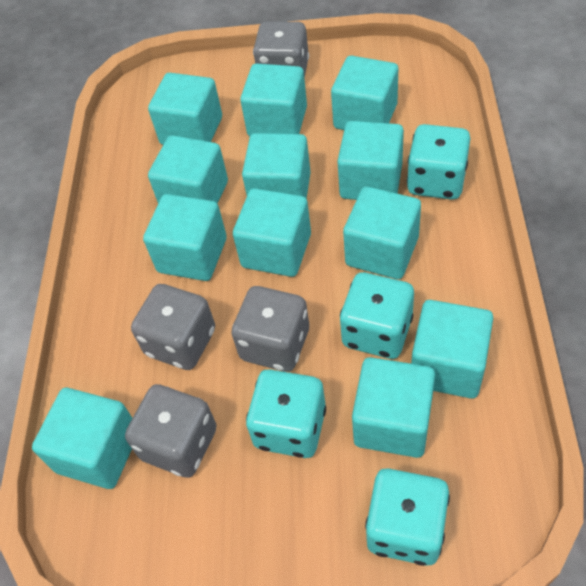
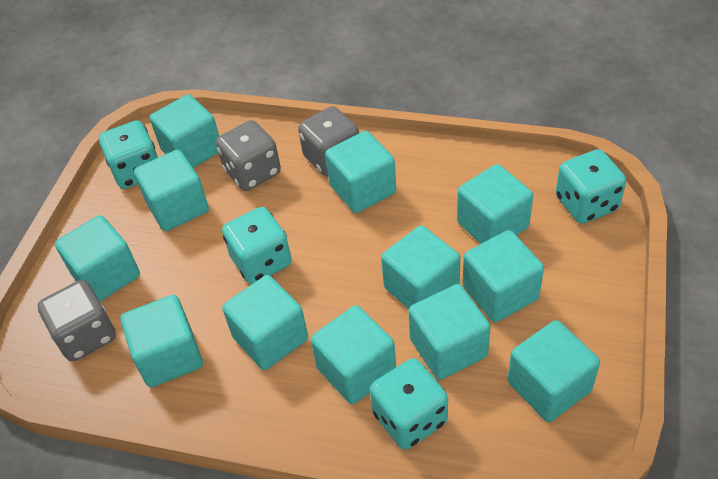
grey dice: 4 -> 3

